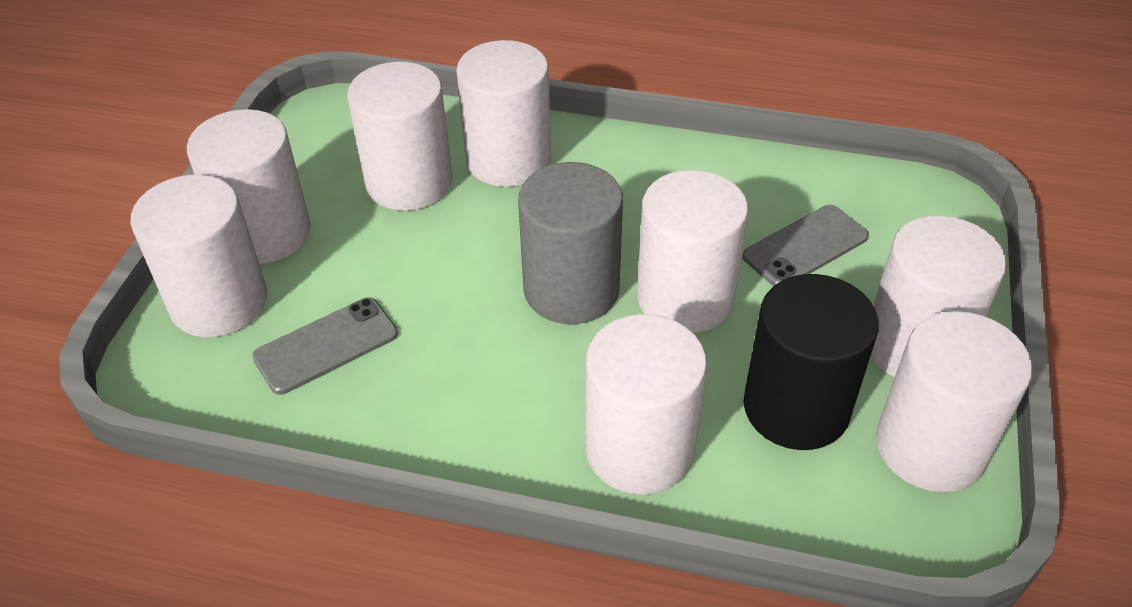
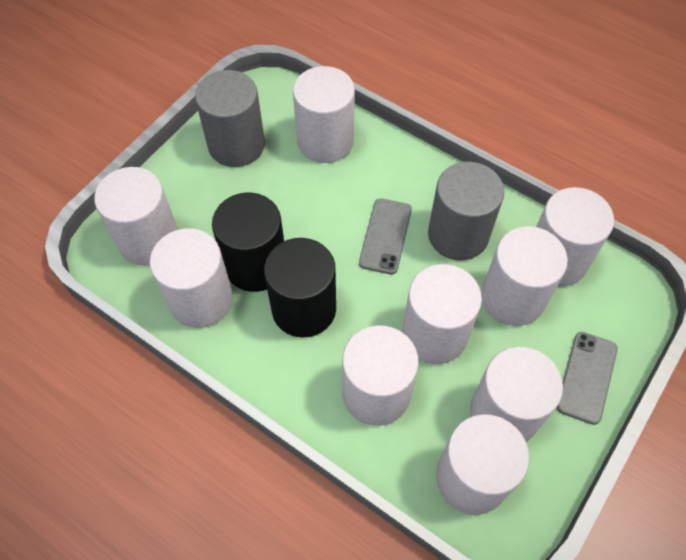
black cylinder: 1 -> 2
grey cylinder: 1 -> 2
white cylinder: 8 -> 9

